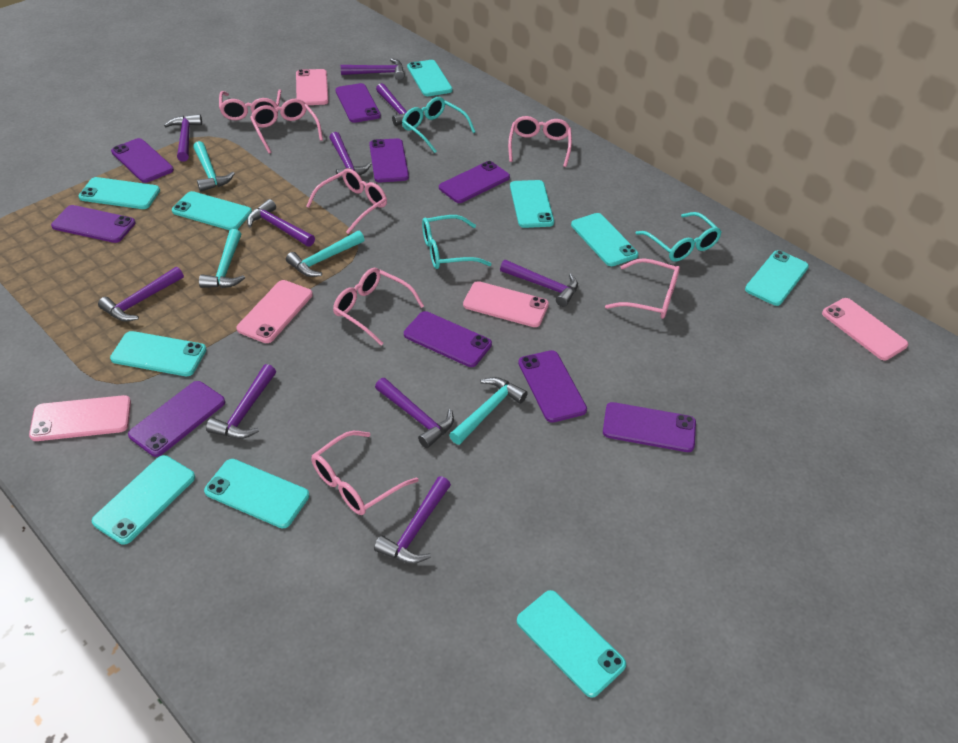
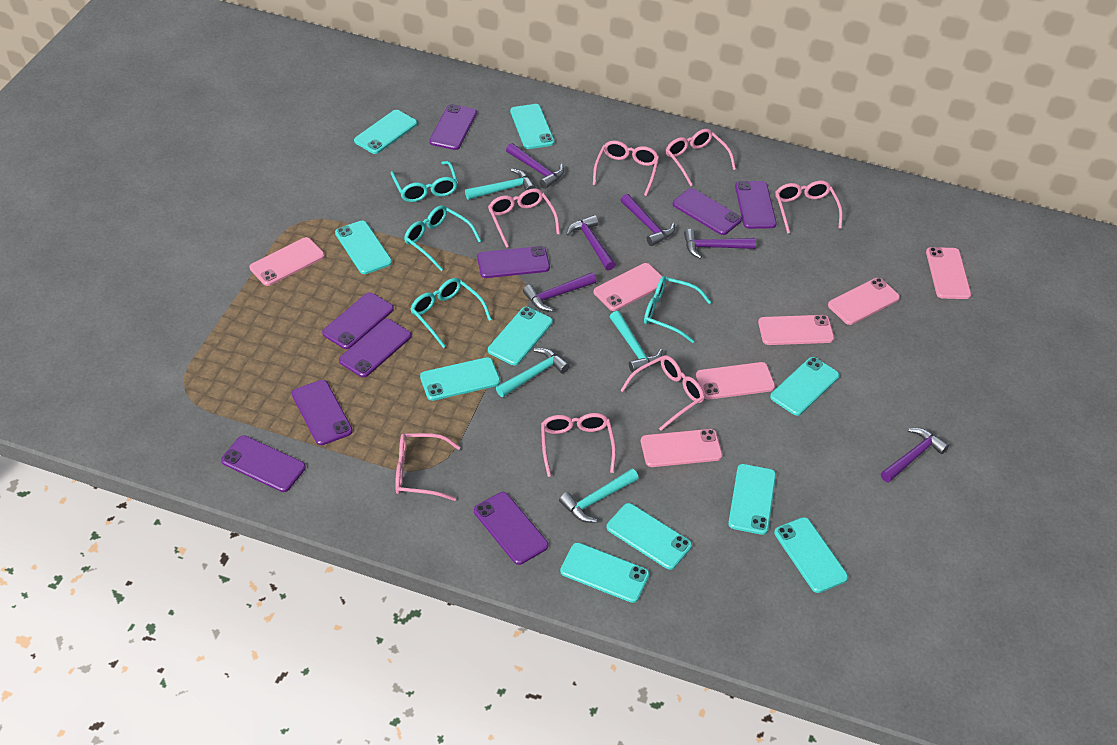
pink phone: 5 -> 7
purple hammer: 10 -> 6
turquoise glasses: 3 -> 4

